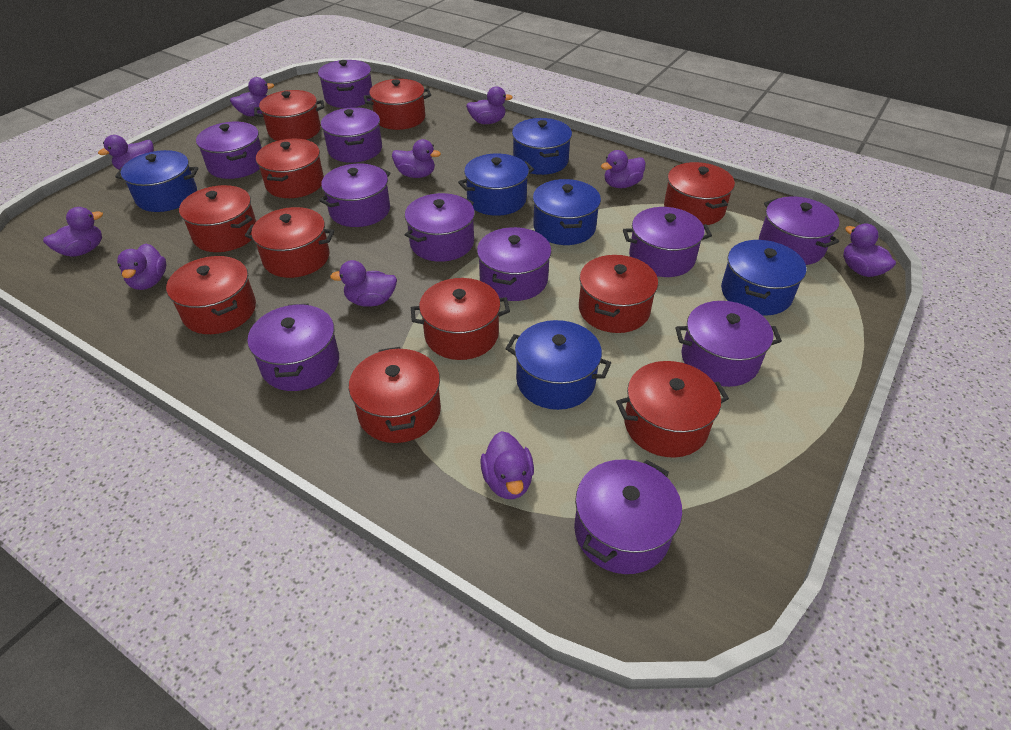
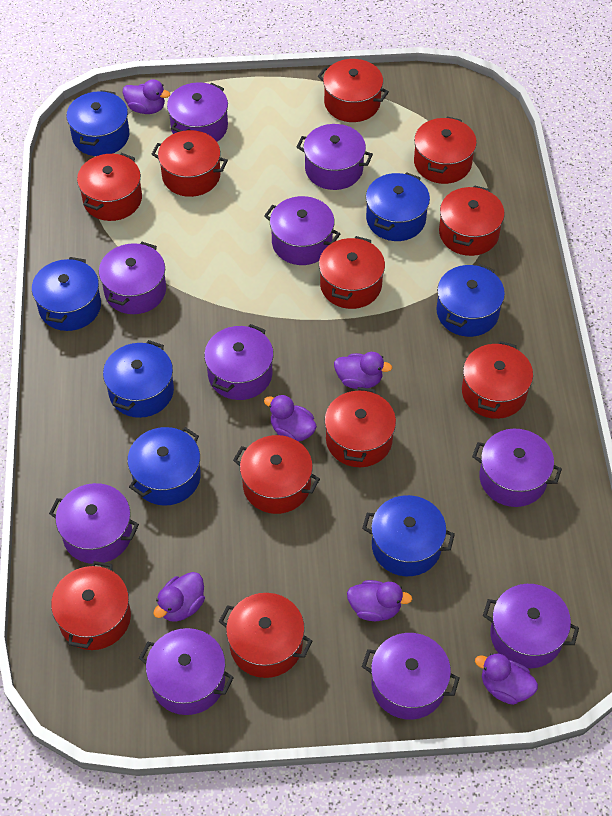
blue pot: 6 -> 7
purple duck: 10 -> 6
purple pot: 11 -> 10

